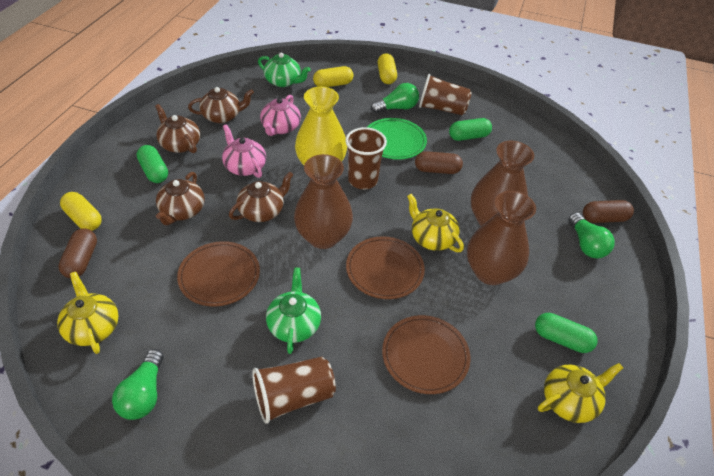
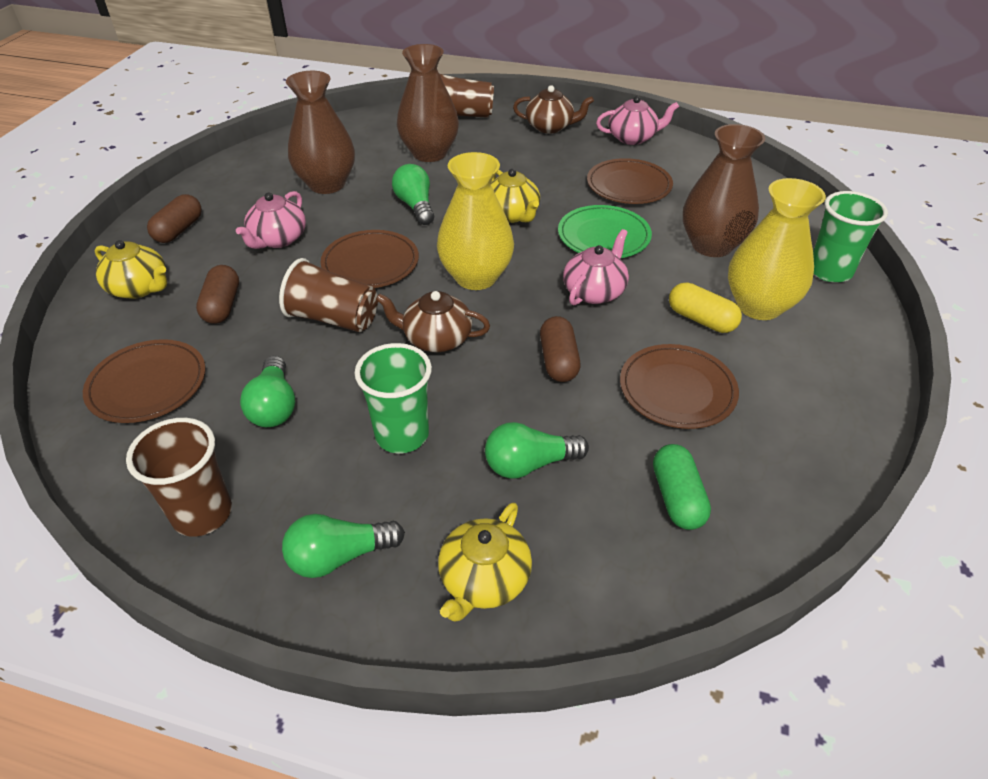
brown plate: 3 -> 4
brown teapot: 4 -> 2
green capsule: 3 -> 1
green cup: 0 -> 2
green light bulb: 3 -> 4
green teapot: 2 -> 0
pink teapot: 2 -> 3
yellow capsule: 3 -> 1
yellow vase: 1 -> 2

